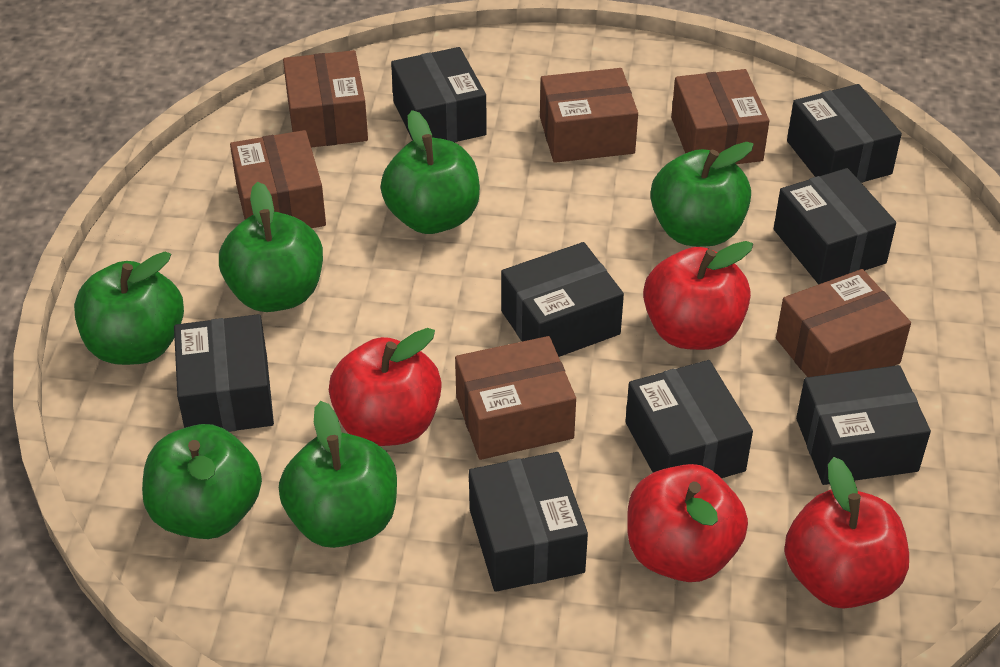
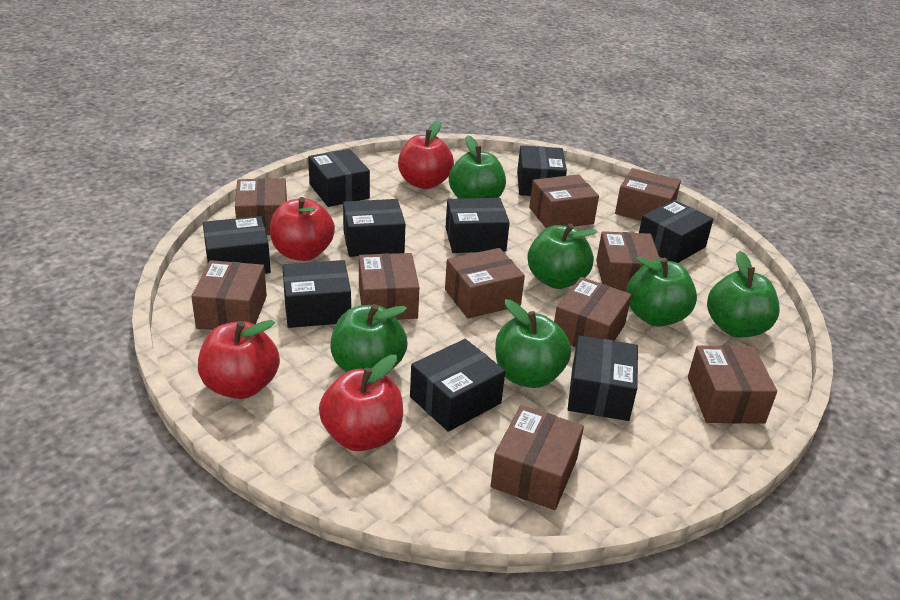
black box: 8 -> 9
brown box: 6 -> 10

